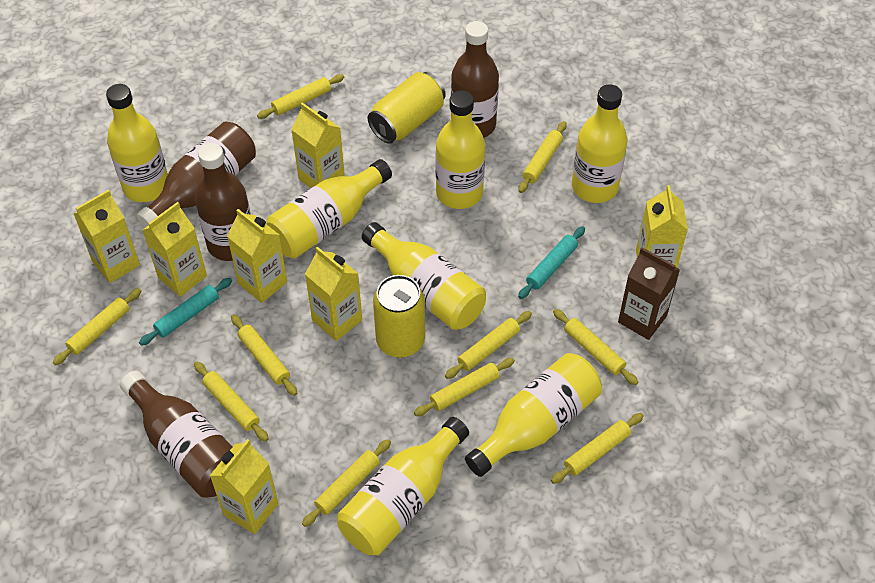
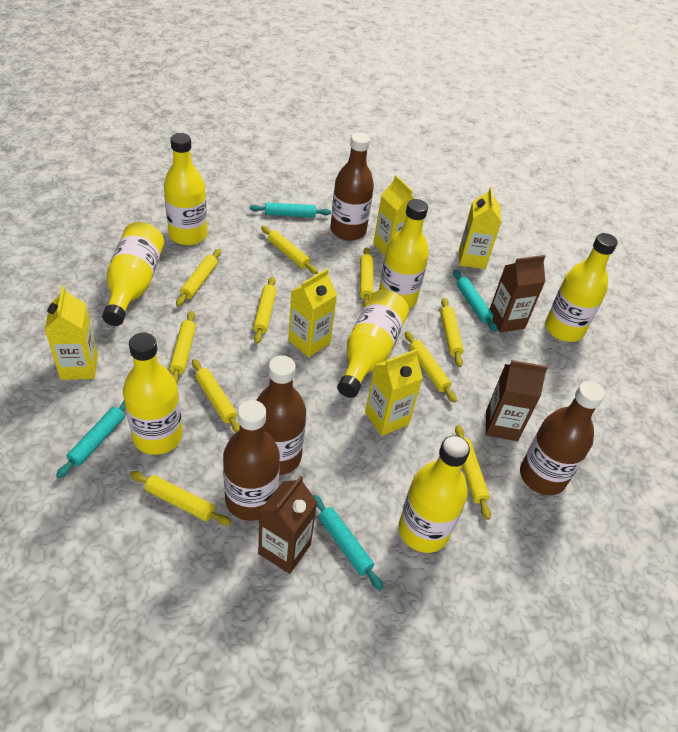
brown carton: 1 -> 3
turquoise rolling pin: 2 -> 4
yellow can: 2 -> 0
yellow carton: 7 -> 5

